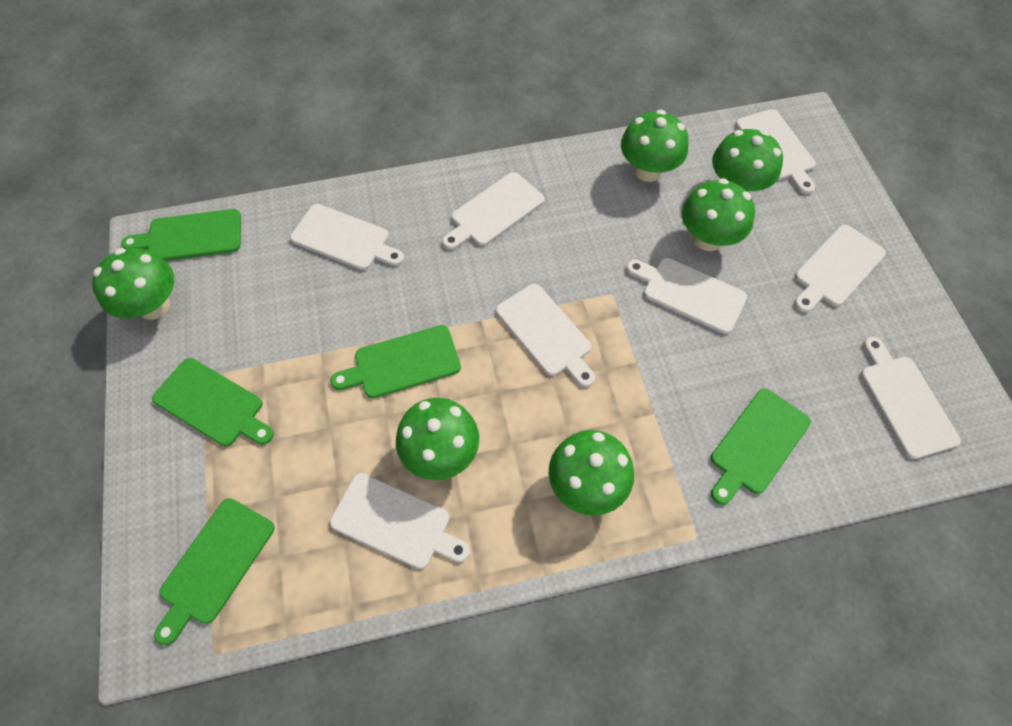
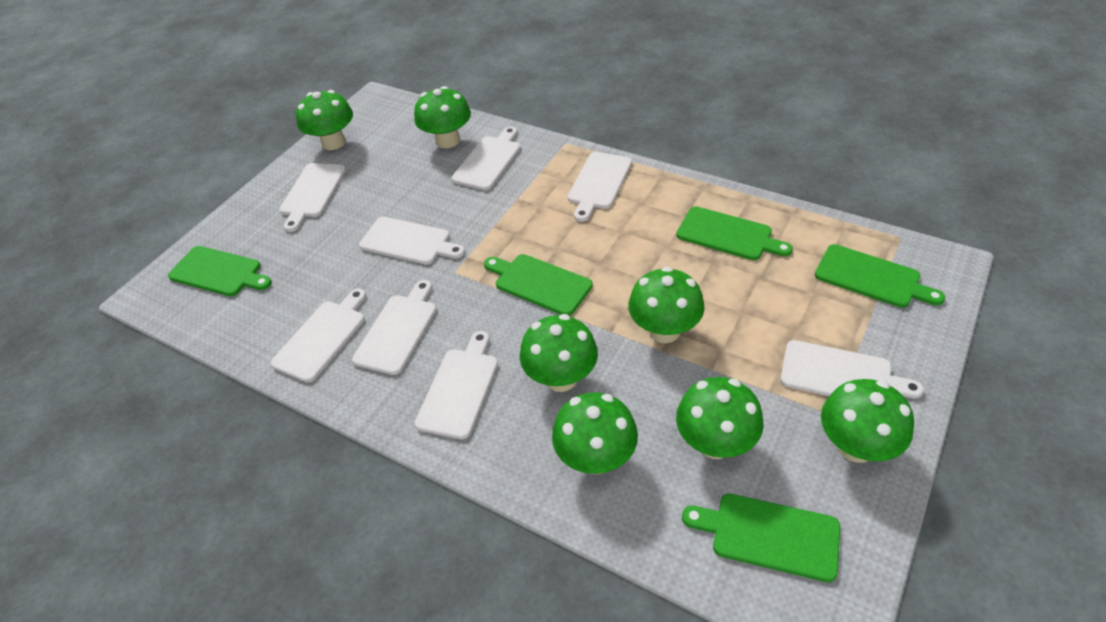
green mushroom: 6 -> 7

